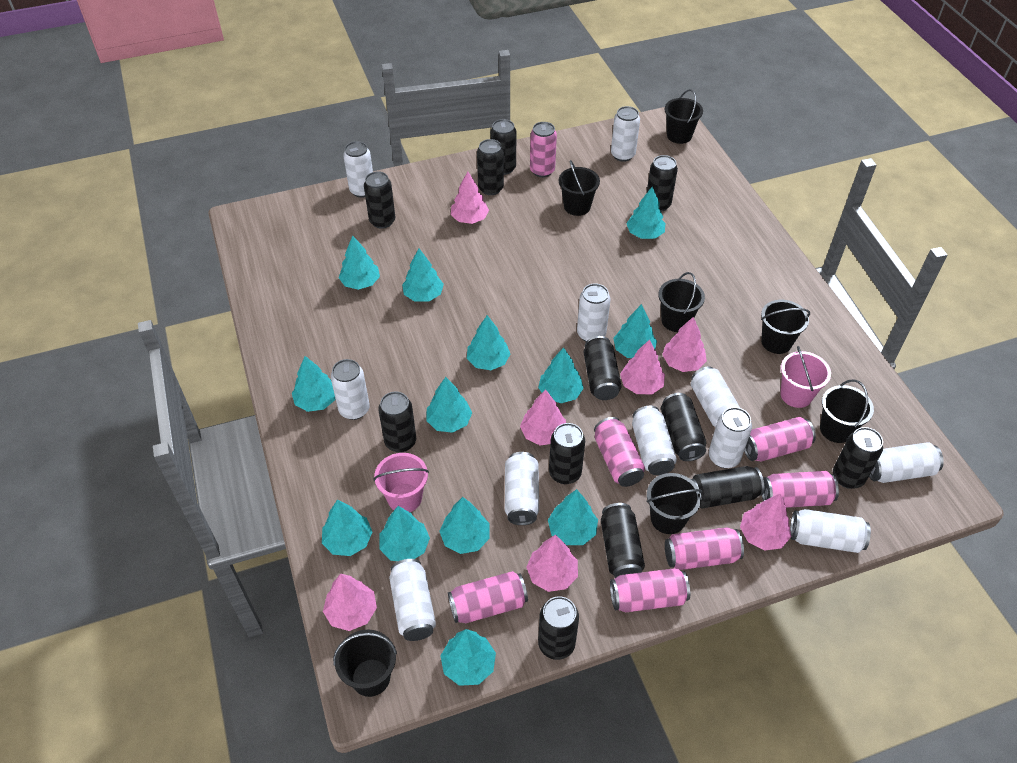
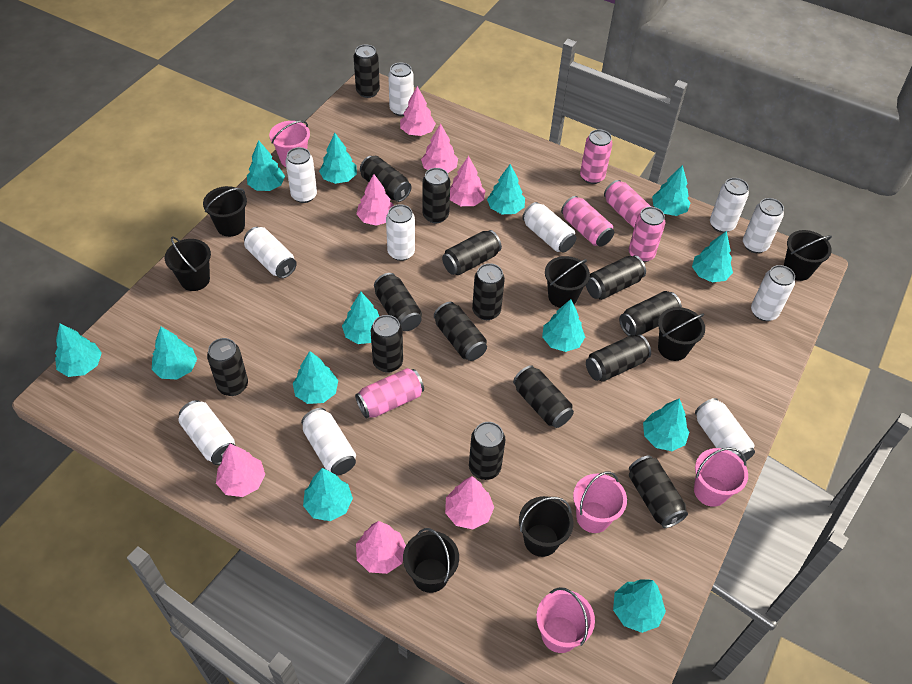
black can: 12 -> 15
pink bucket: 2 -> 4
pink can: 7 -> 5

